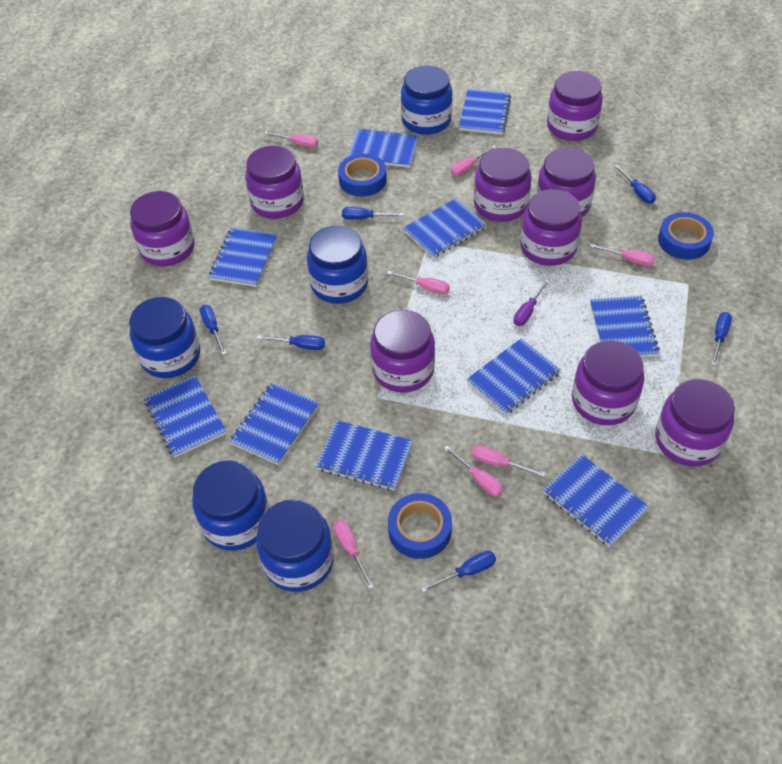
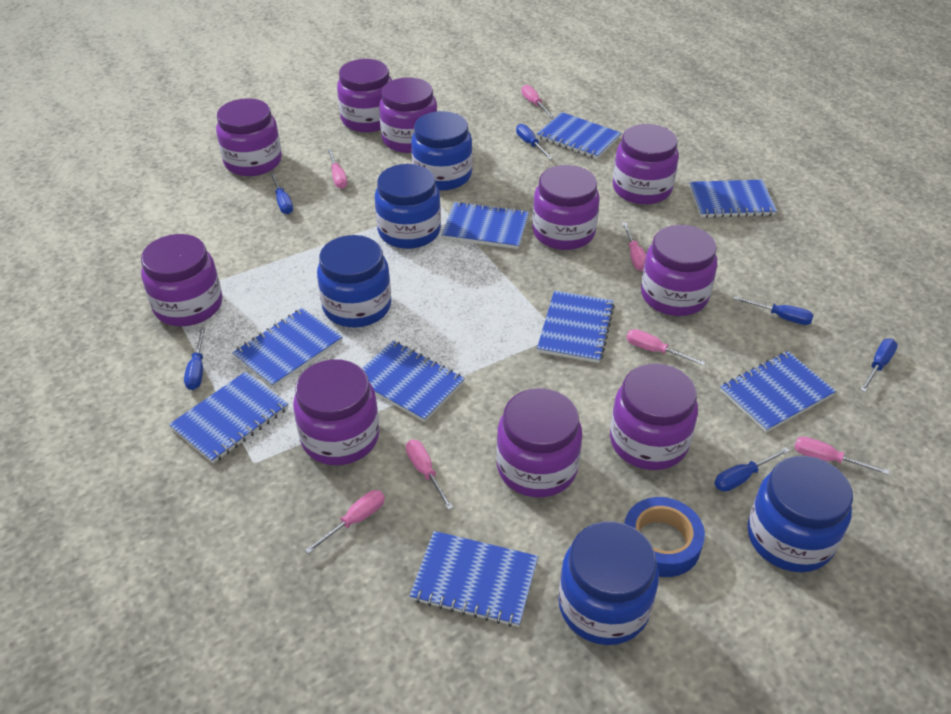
blue notebook: 10 -> 9
blue tape: 3 -> 1
purple jar: 9 -> 10
purple screwdriver: 1 -> 0

